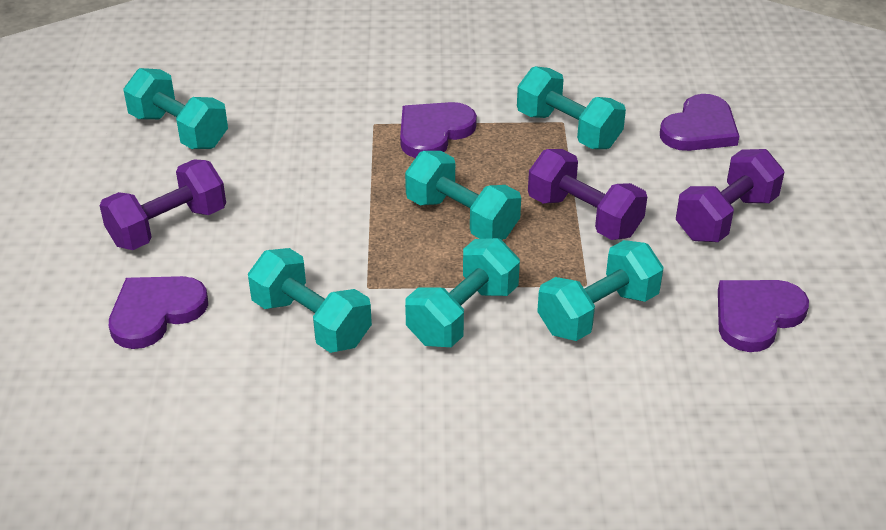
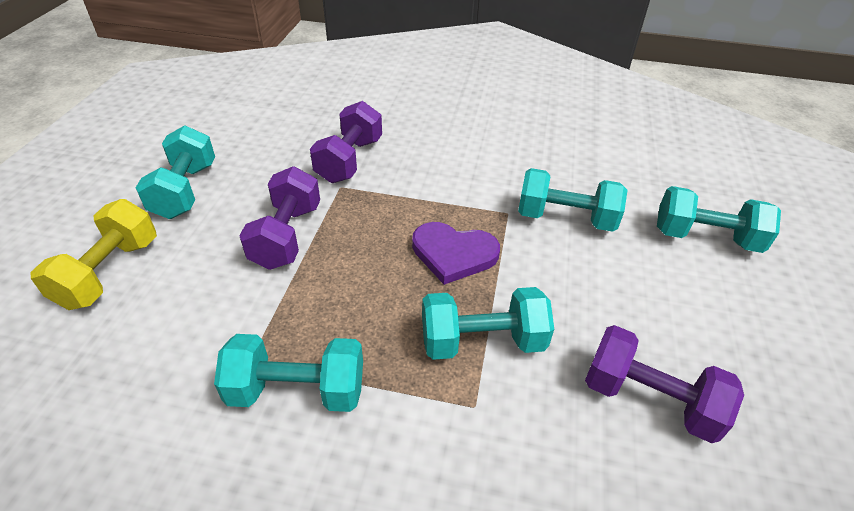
purple heart: 4 -> 1
turquoise dumbbell: 6 -> 5
yellow dumbbell: 0 -> 1

